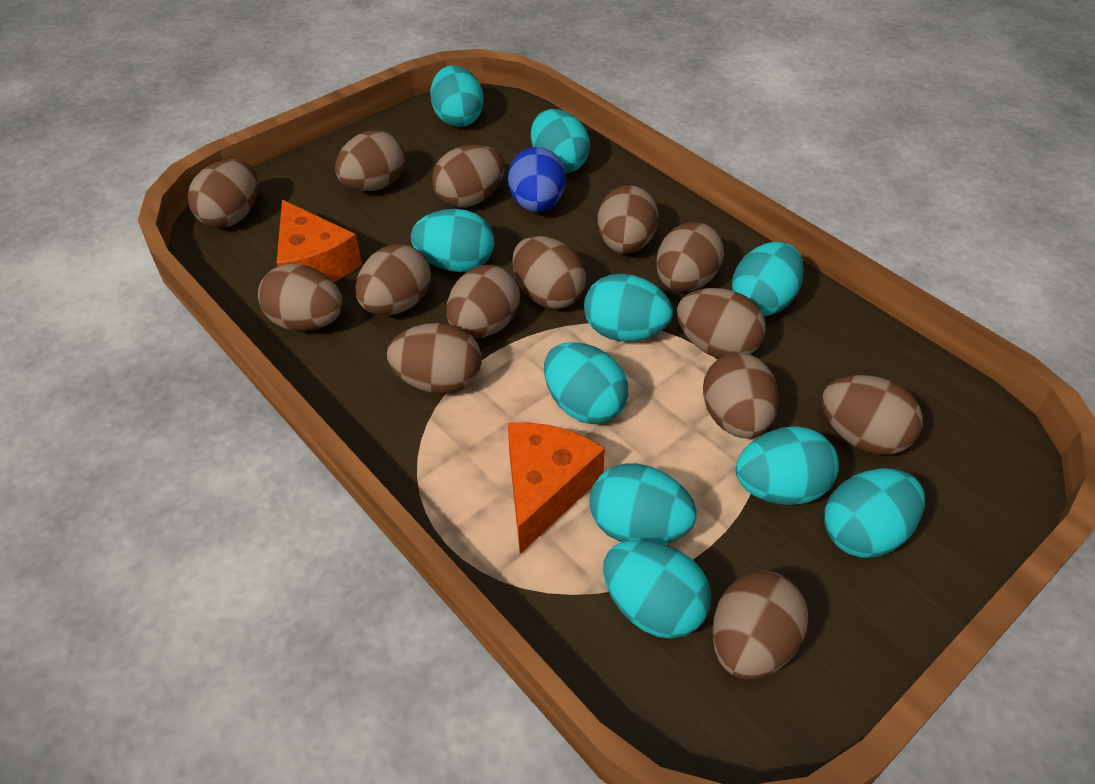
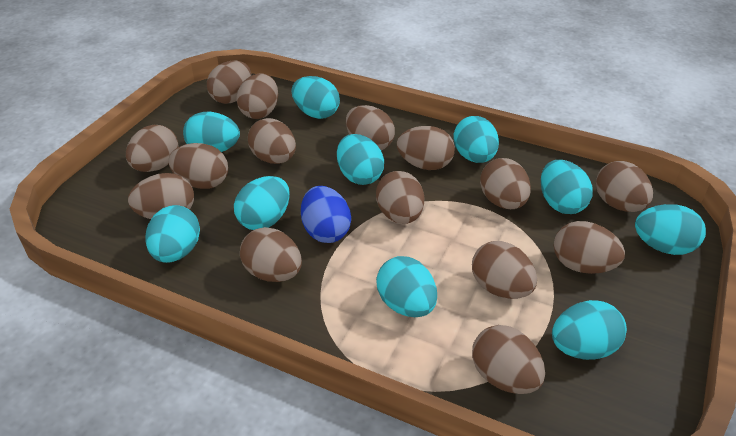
brown egg: 14 -> 15
orange cheese: 2 -> 0

